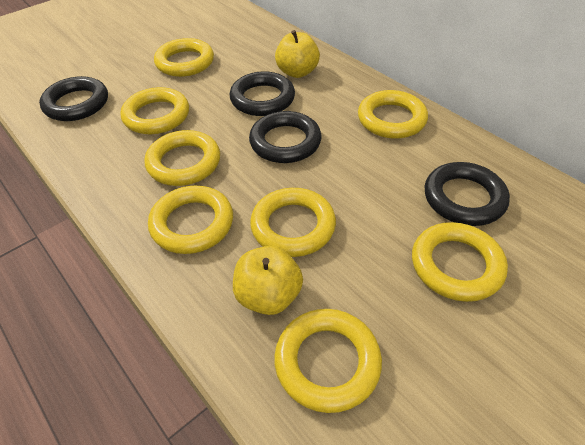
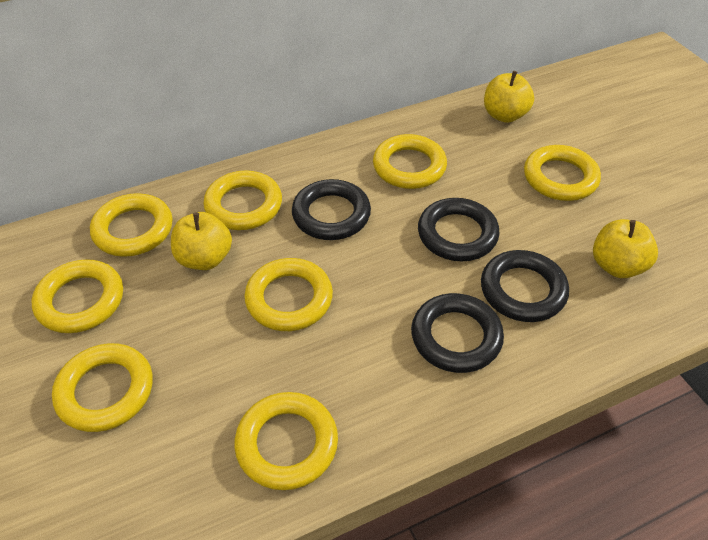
yellow apple: 2 -> 3

